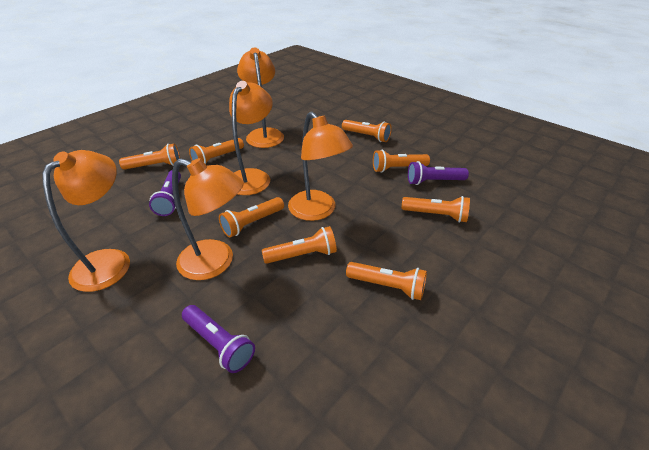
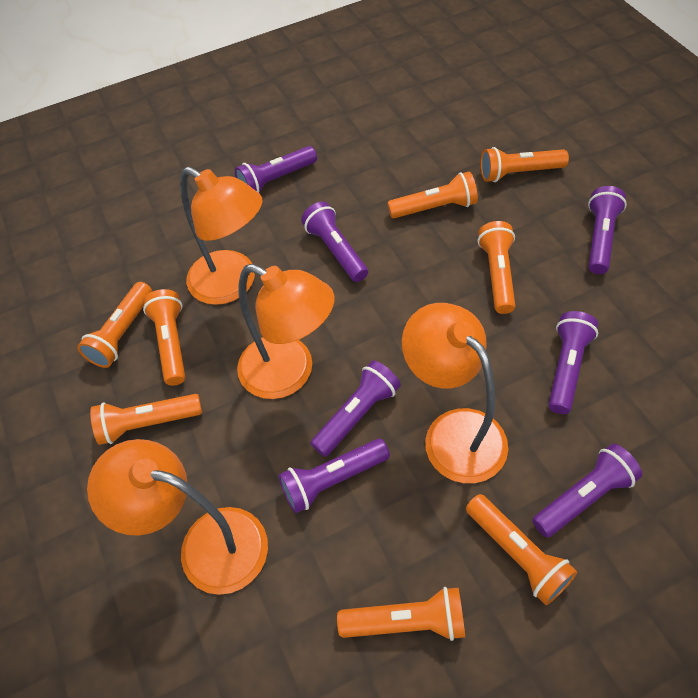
orange lamp: 5 -> 4
purple flashlight: 3 -> 7

